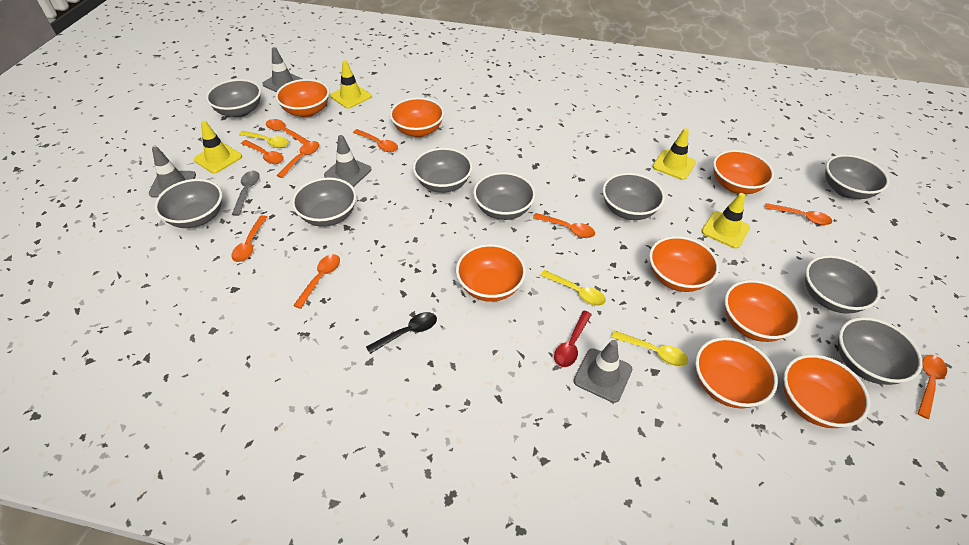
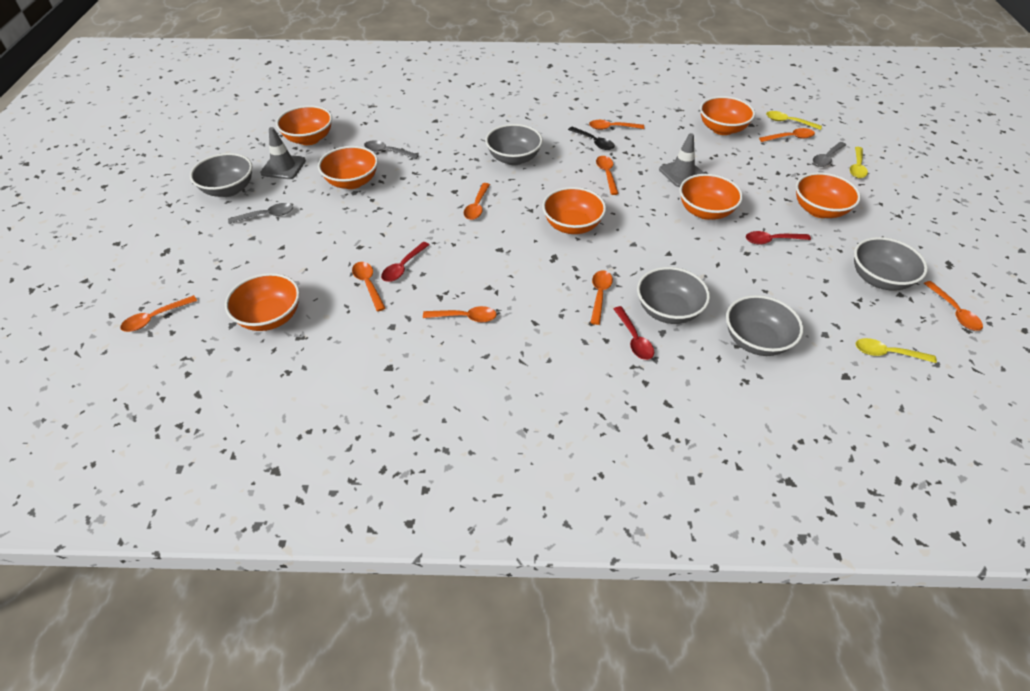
grey bowl: 9 -> 5
grey spoon: 1 -> 3
grey traffic cone: 4 -> 2
orange bowl: 8 -> 7
red spoon: 1 -> 3
yellow traffic cone: 4 -> 0

